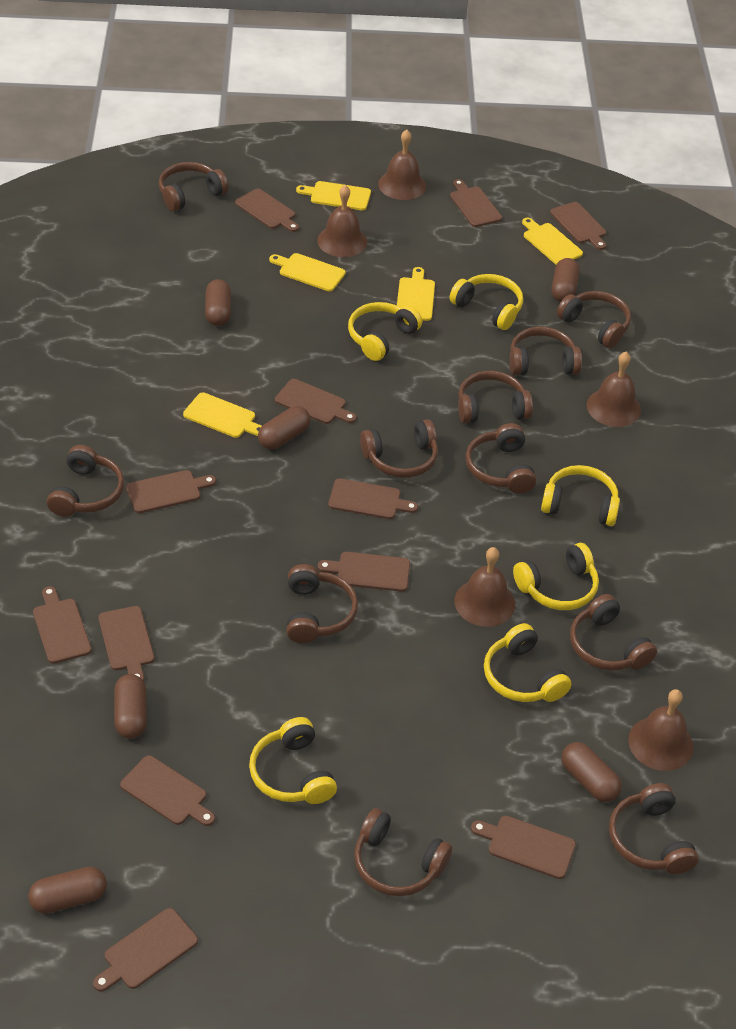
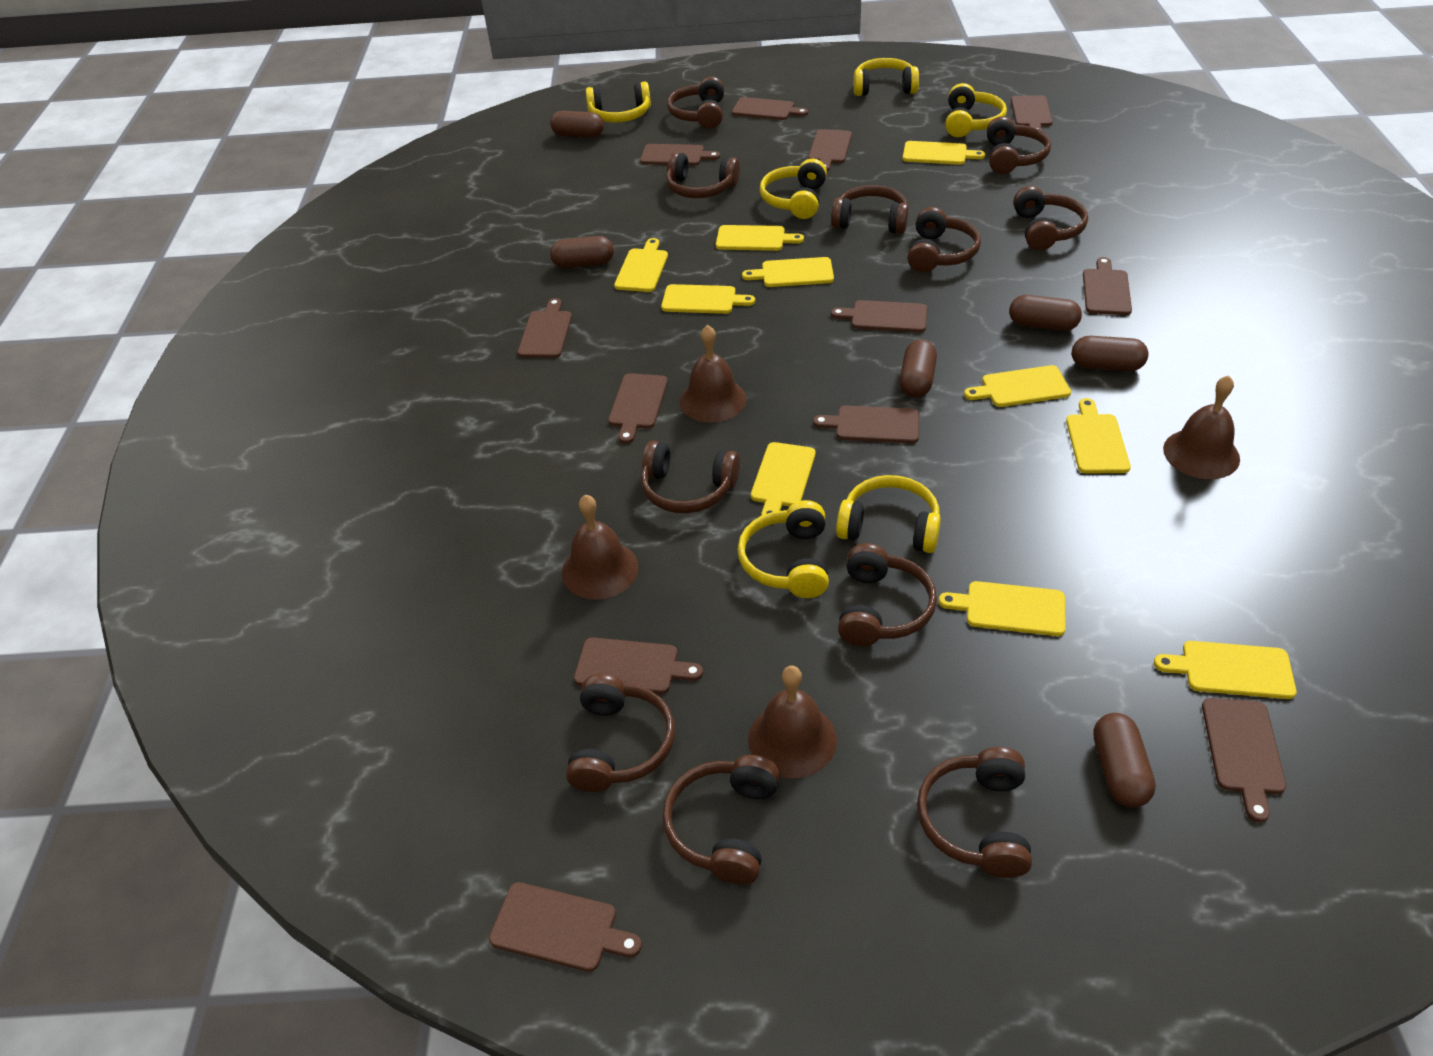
brown bell: 5 -> 4
yellow cutting board: 5 -> 10

